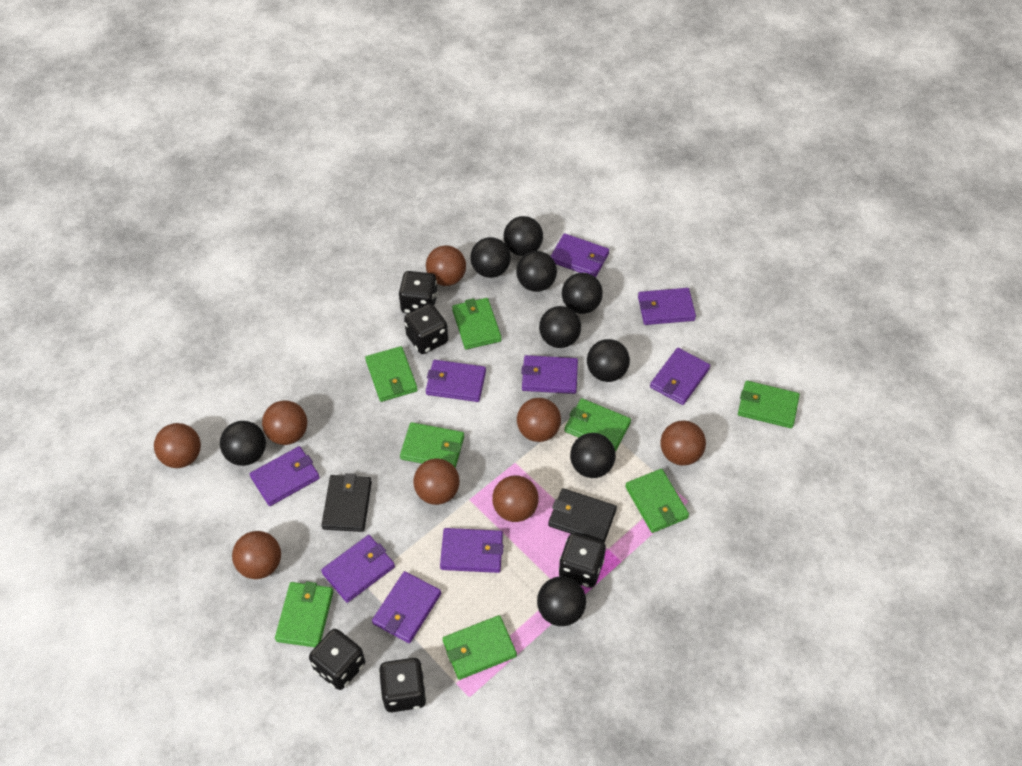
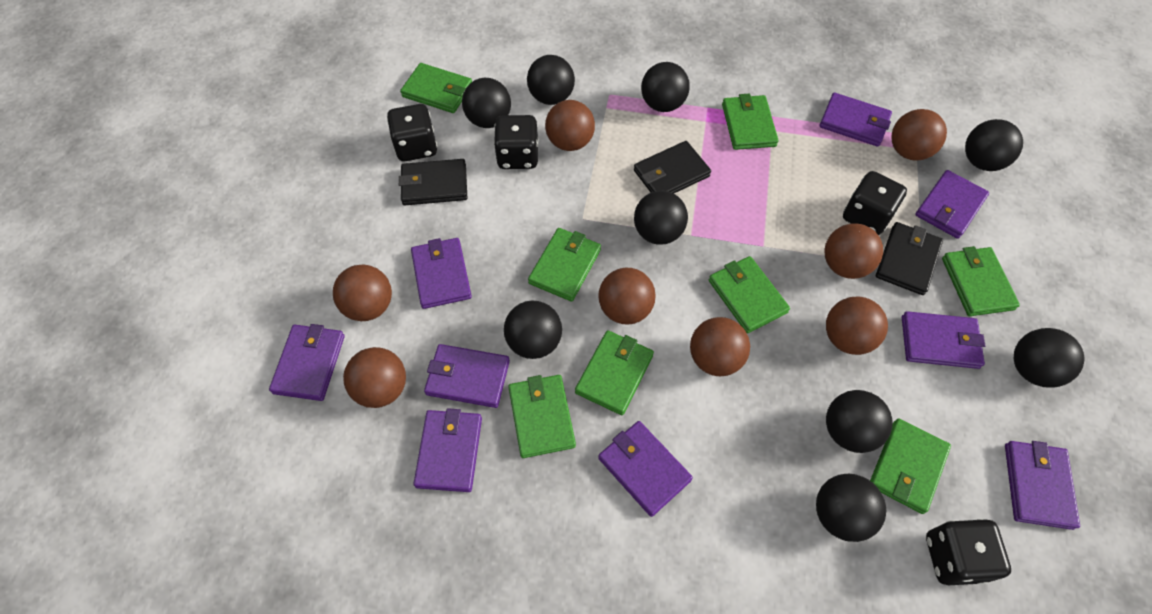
black dice: 5 -> 4
black wallet: 2 -> 3

